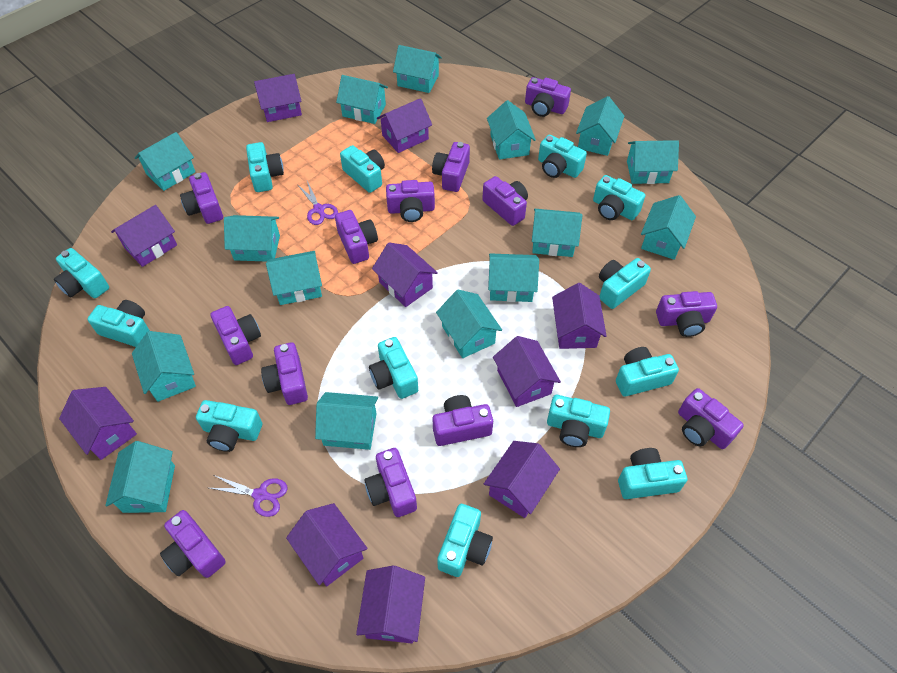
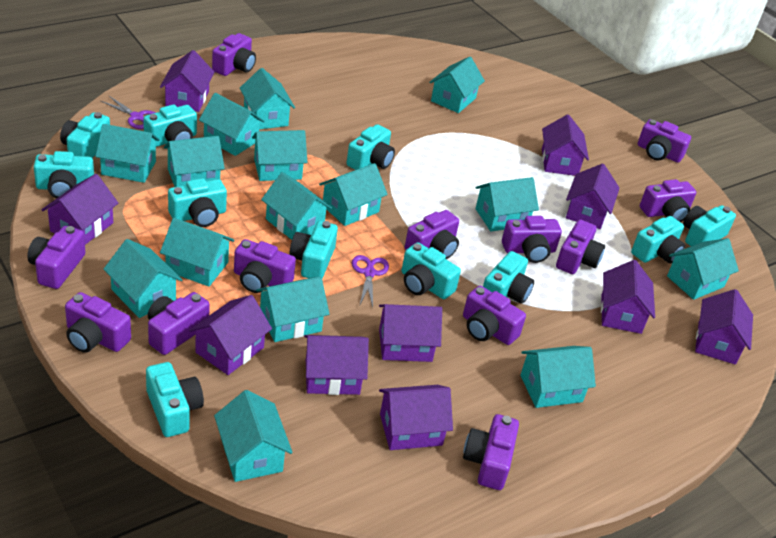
purple camera: 13 -> 12
turquoise camera: 13 -> 11

